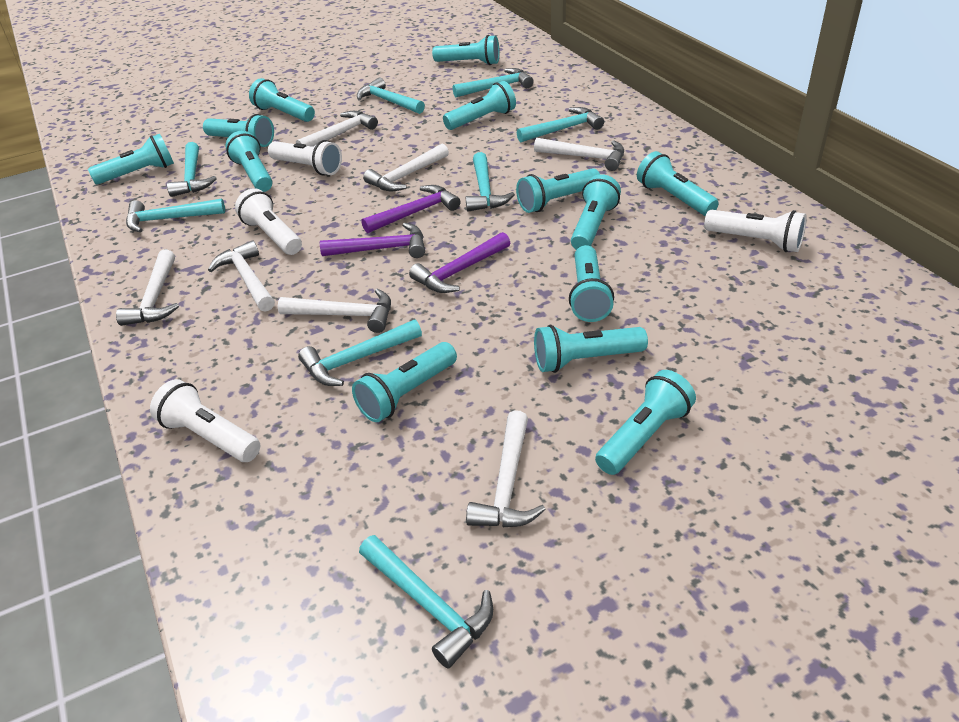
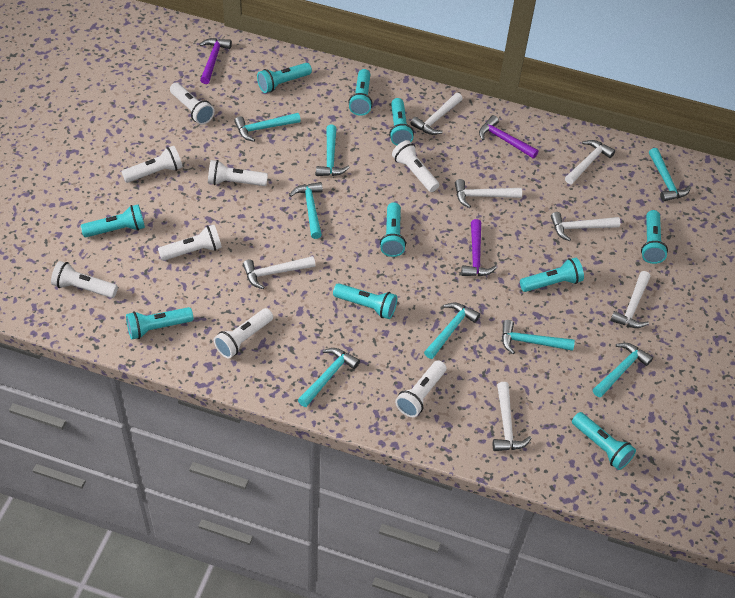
turquoise flashlight: 13 -> 10
white flashlight: 4 -> 8

